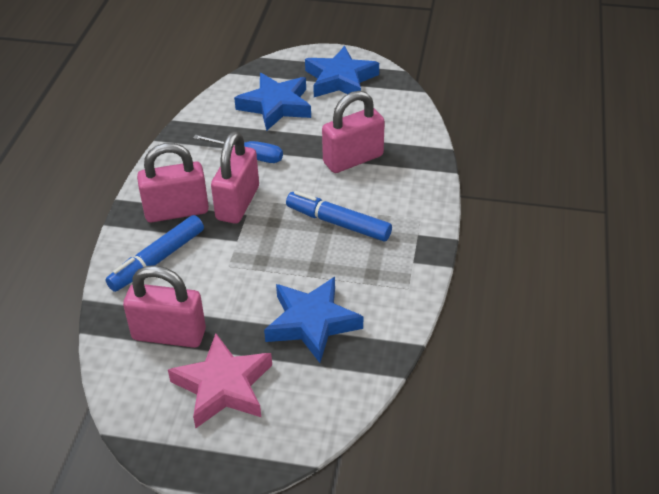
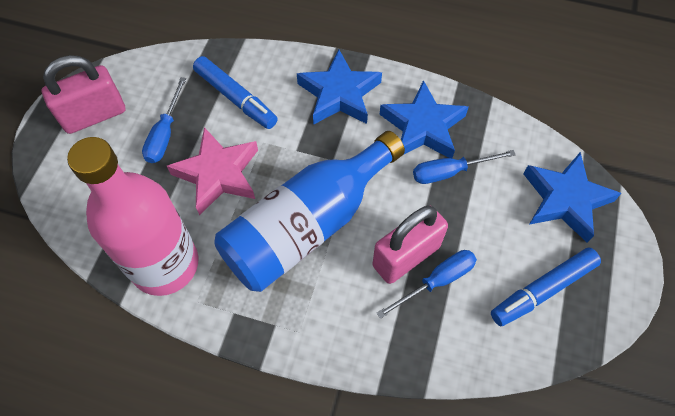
blue bottle: 0 -> 1
blue screwdriver: 1 -> 3
pink bottle: 0 -> 1
pink padlock: 4 -> 2

